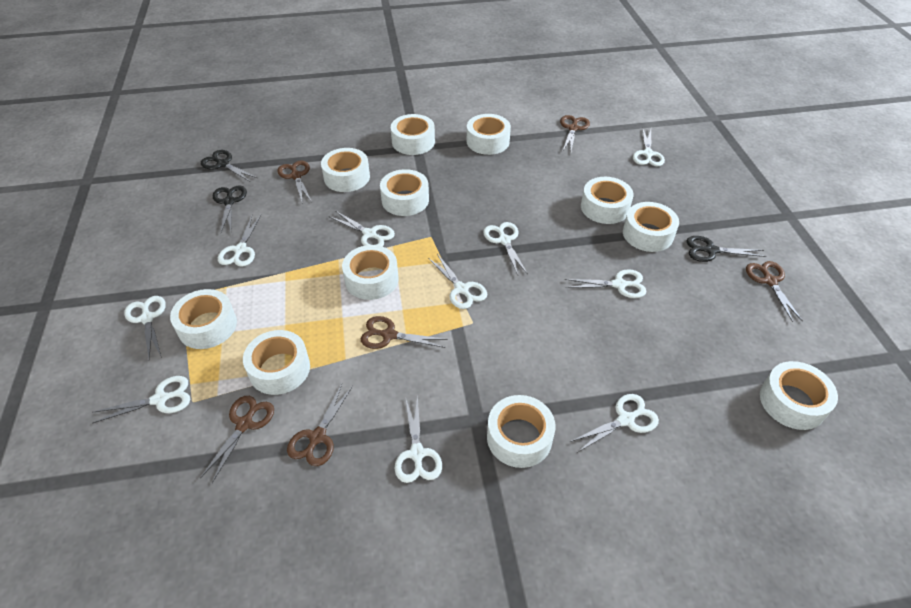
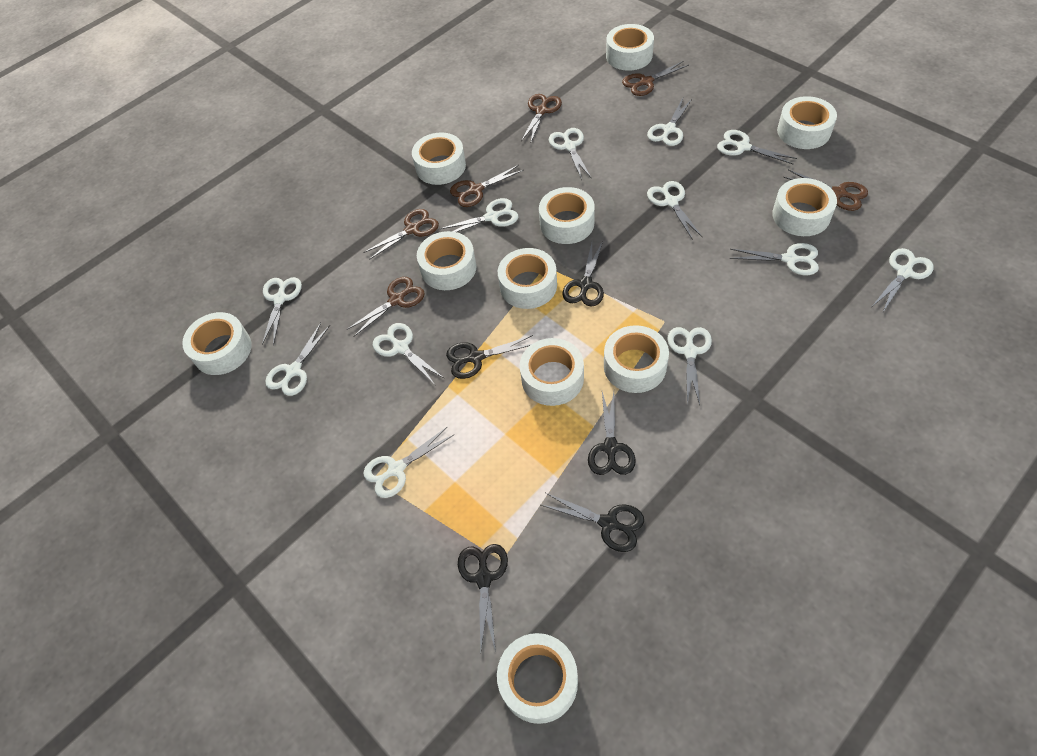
black scissors: 3 -> 5
white scissors: 10 -> 12

